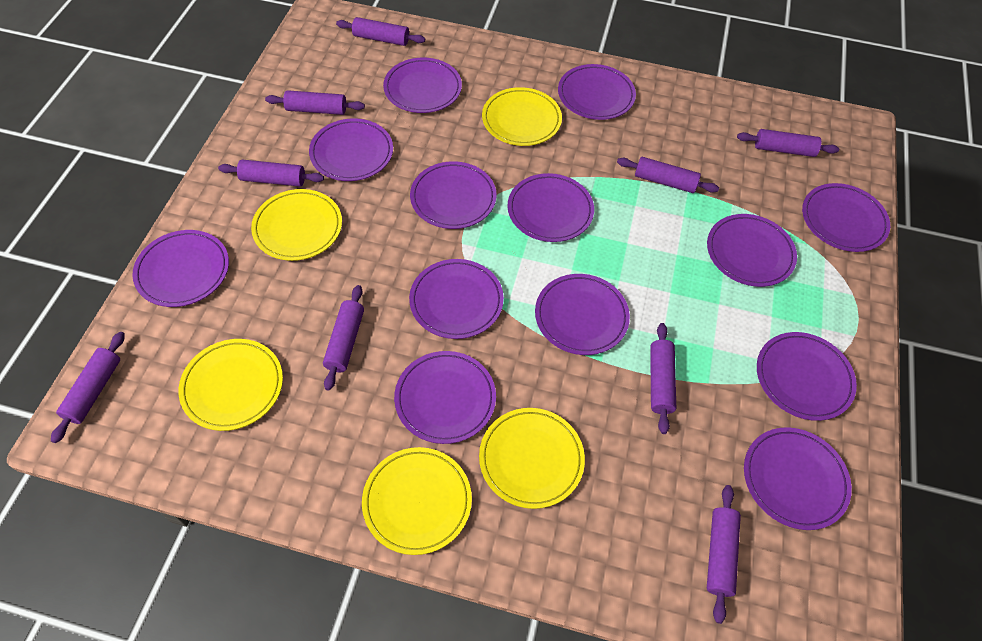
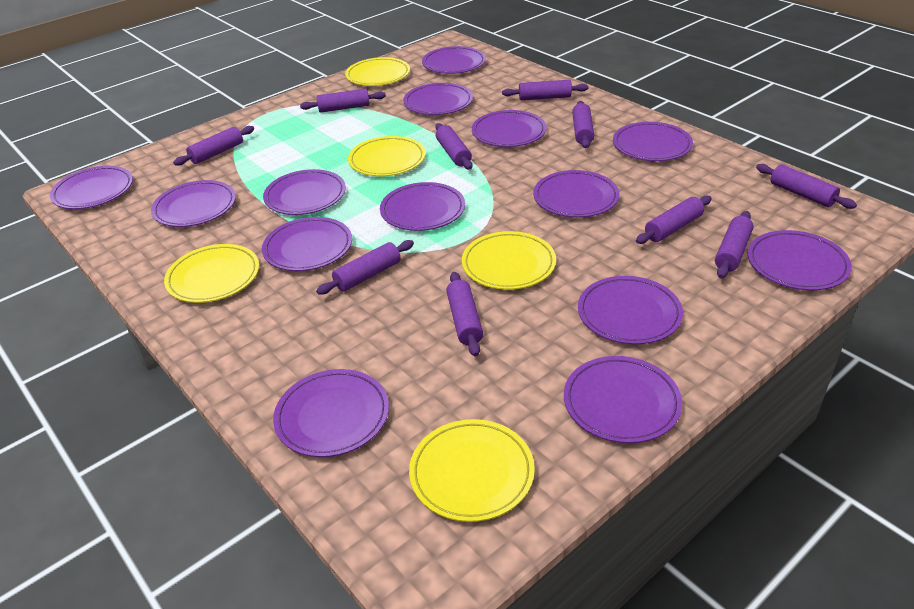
purple plate: 13 -> 14
purple rolling pin: 9 -> 10

